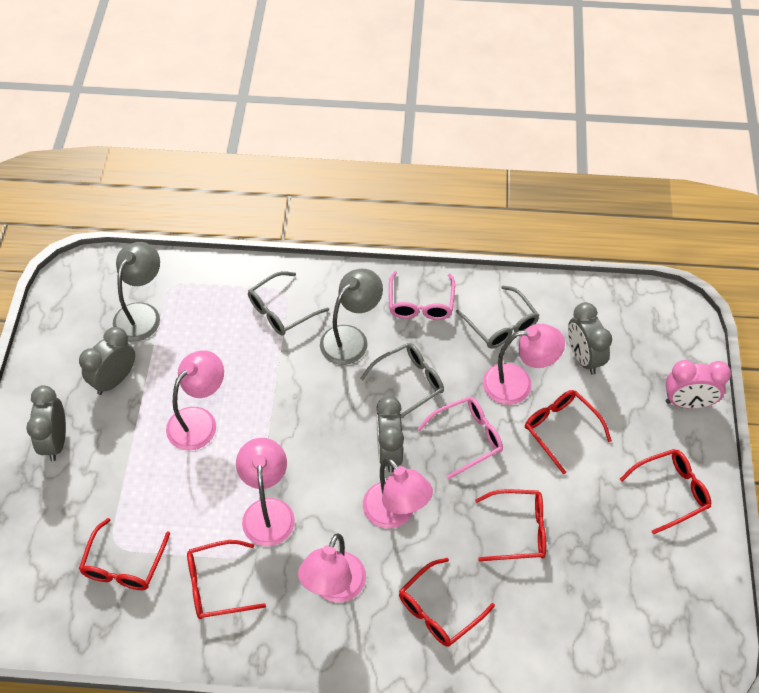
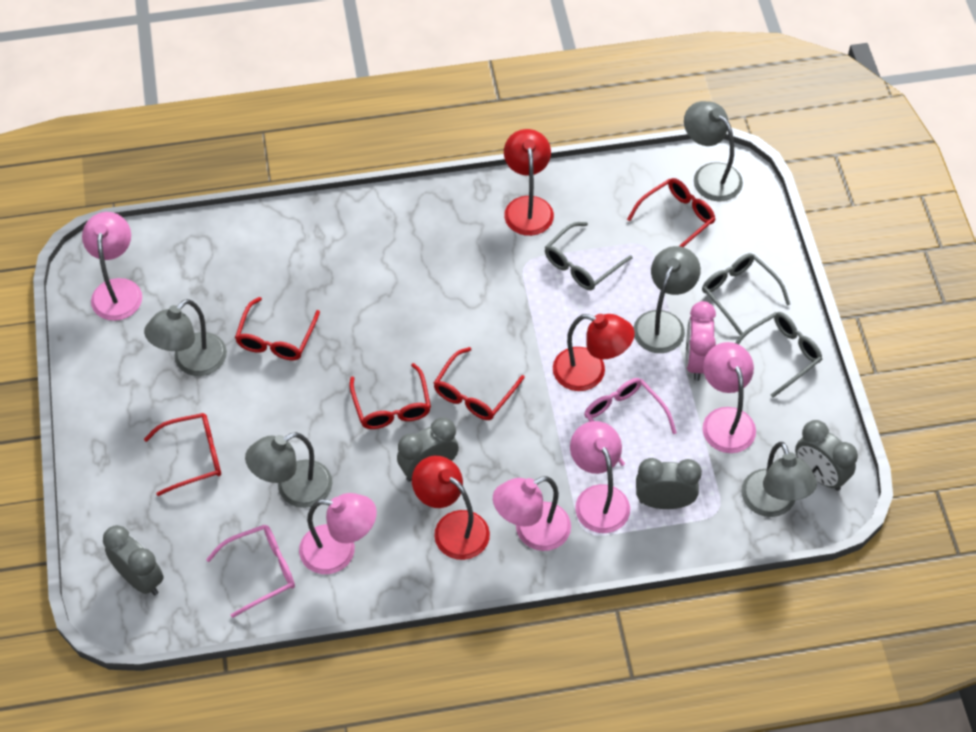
grey lamp: 2 -> 5
red glasses: 6 -> 5
red lamp: 0 -> 3

